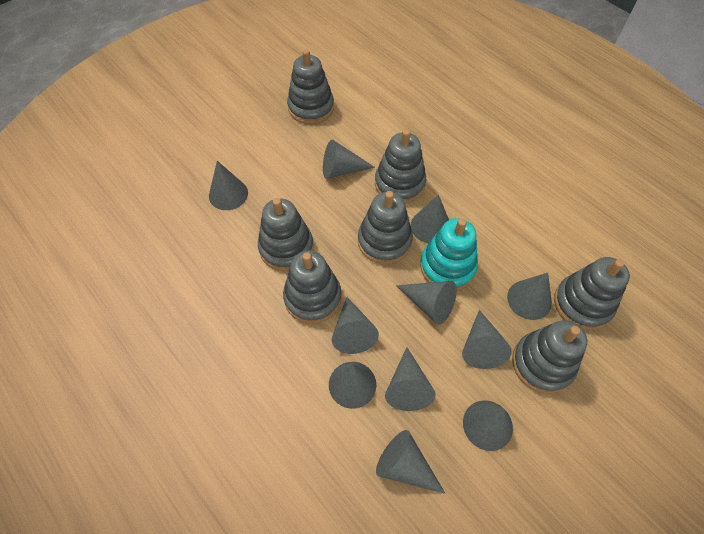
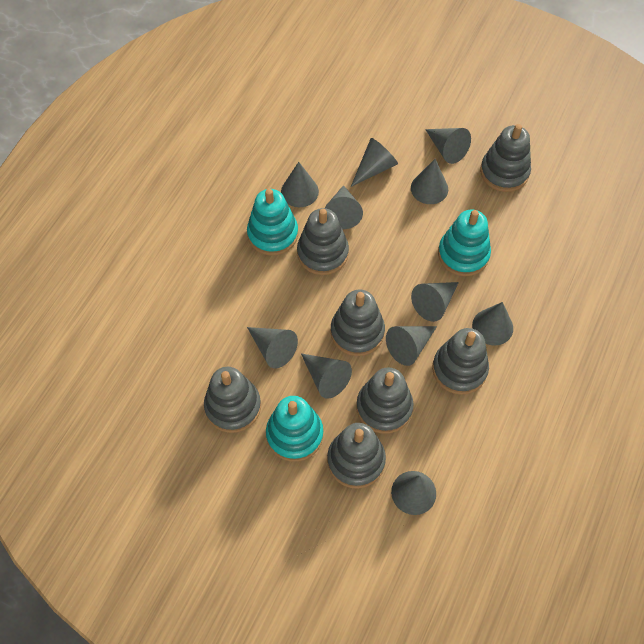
turquoise stacking toy: 1 -> 3

